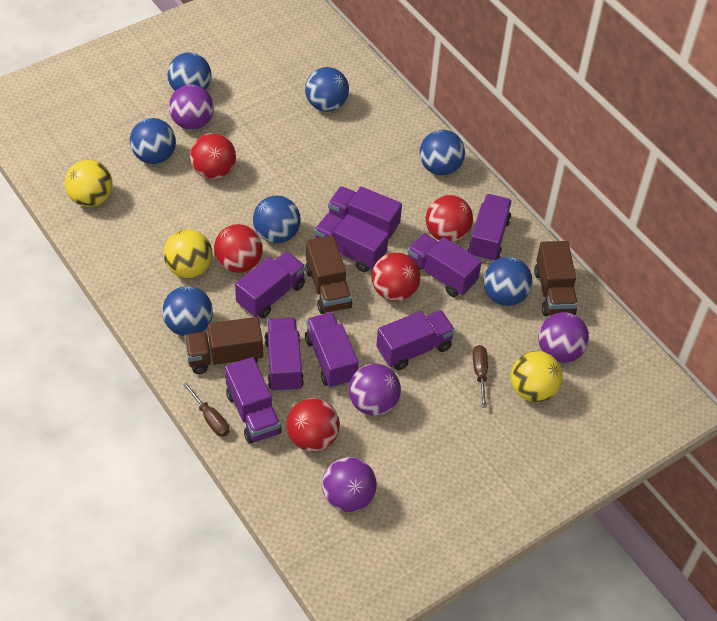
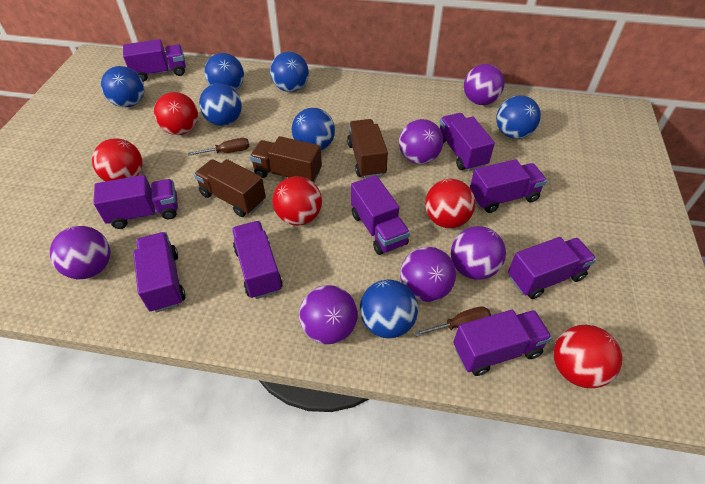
purple ball: 4 -> 6
yellow ball: 3 -> 0

